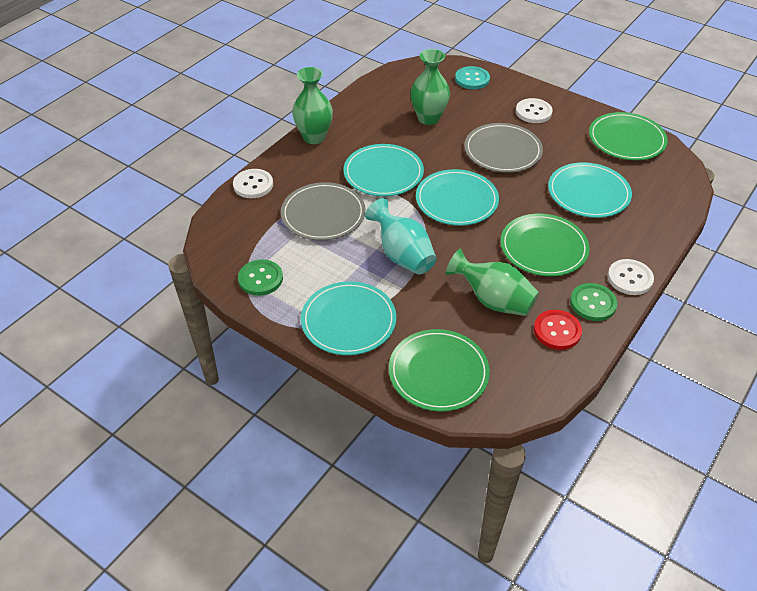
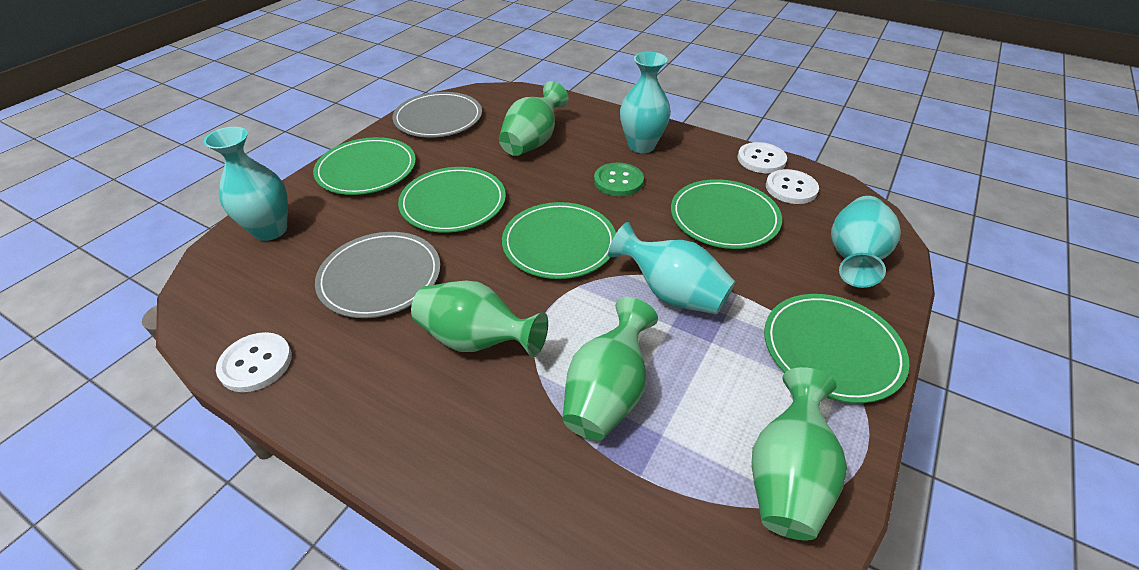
green button: 2 -> 1
green plate: 3 -> 5
green vase: 3 -> 4
red button: 1 -> 0
turquoise button: 1 -> 0
turquoise plate: 4 -> 0
turquoise vase: 1 -> 4

